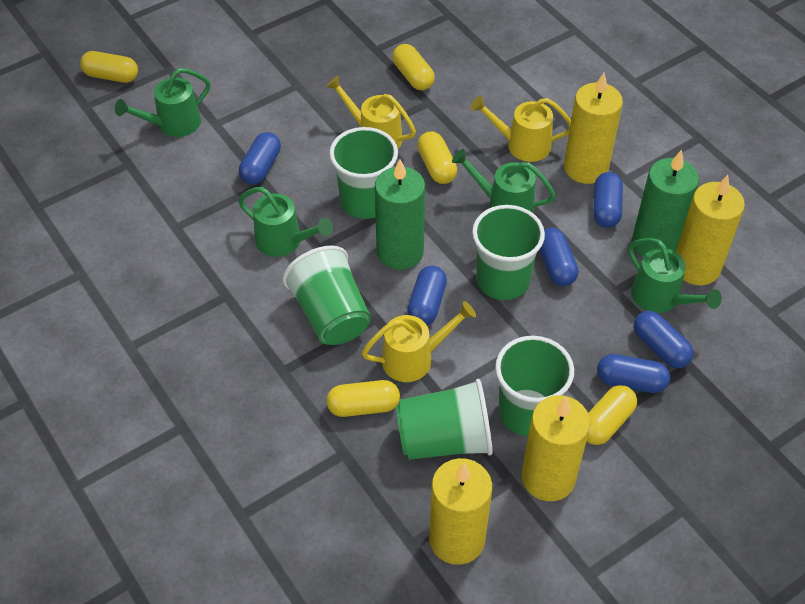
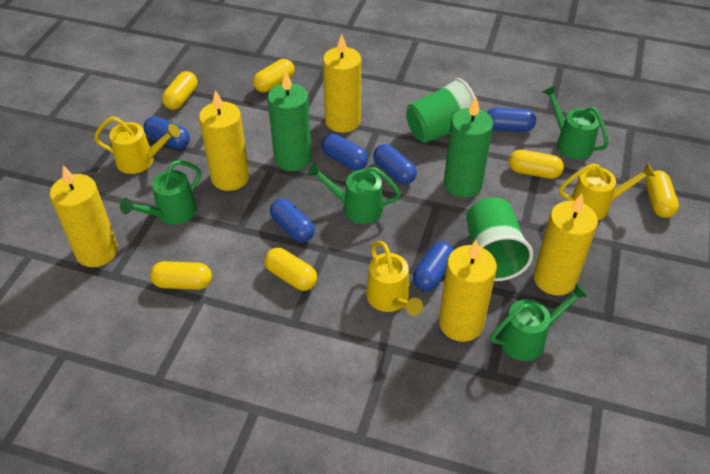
green cup: 5 -> 2
yellow candle: 4 -> 5
yellow capsule: 5 -> 6

